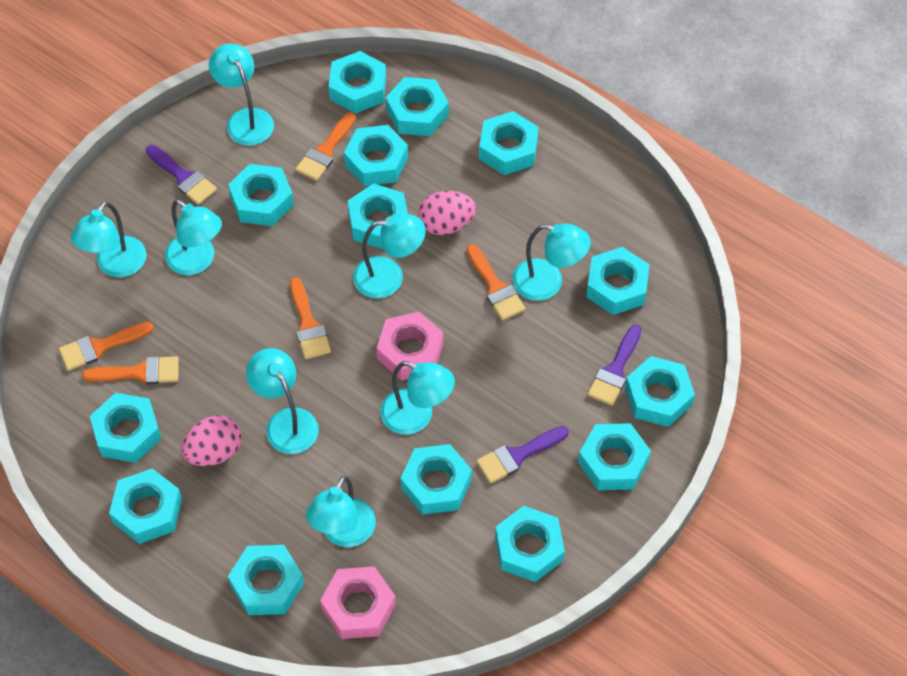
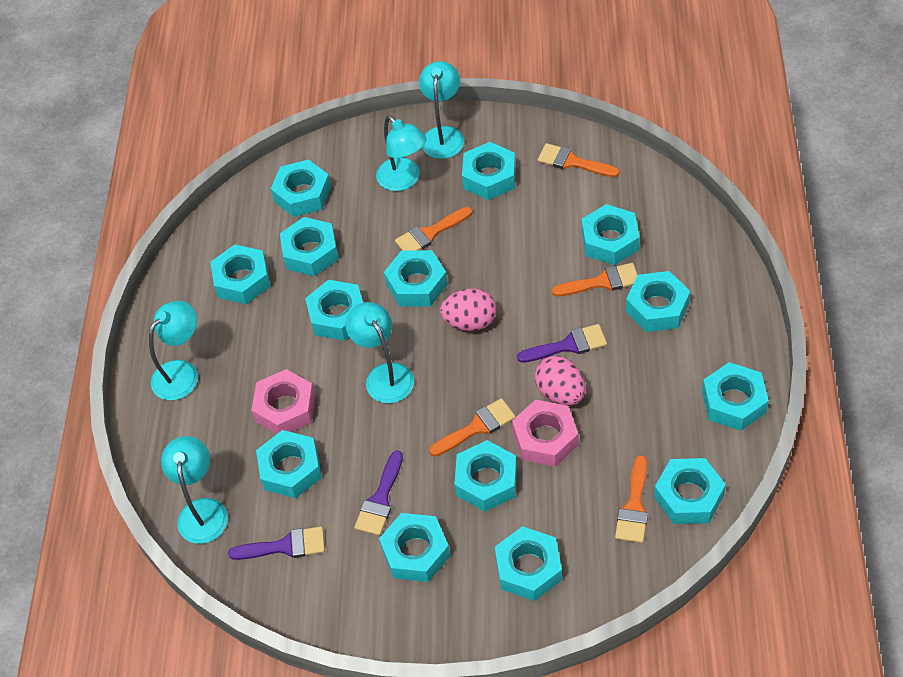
turquoise lamp: 8 -> 5

